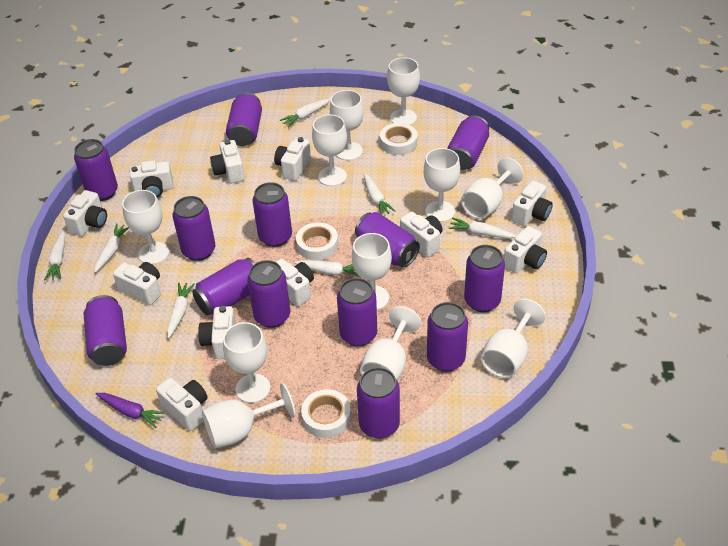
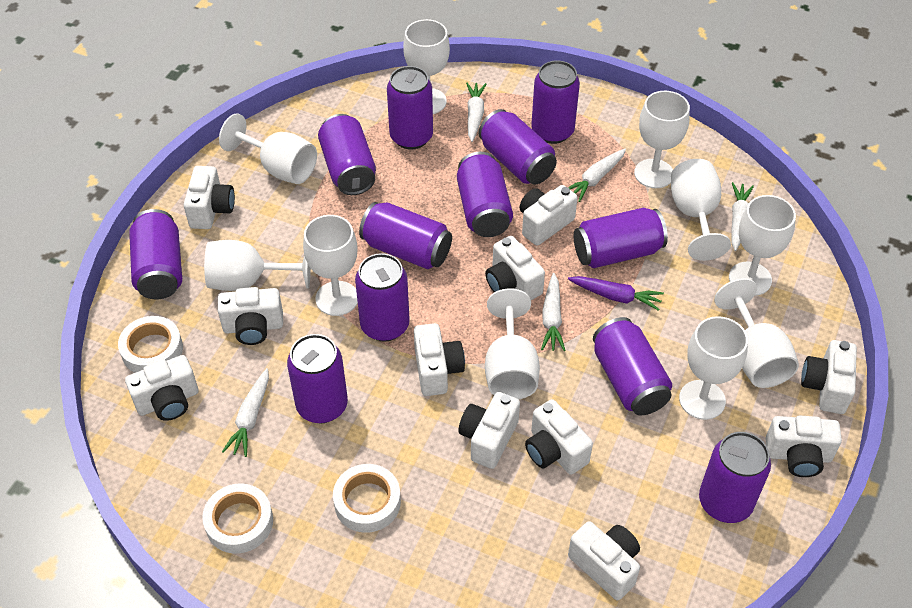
purple can: 13 -> 12
white carrot: 7 -> 5
white goblet: 11 -> 10

